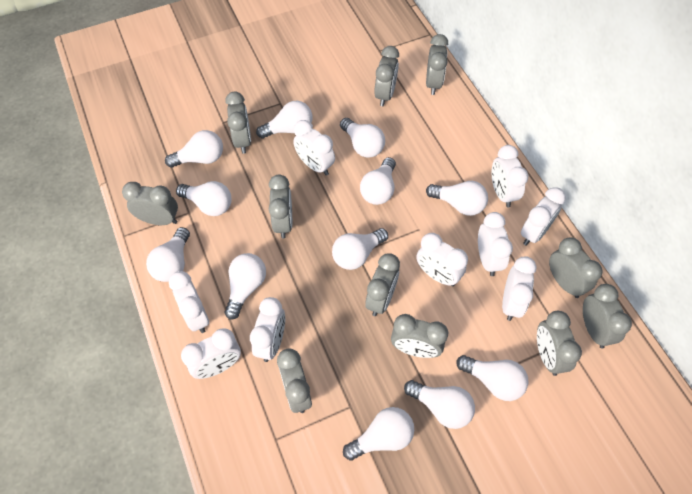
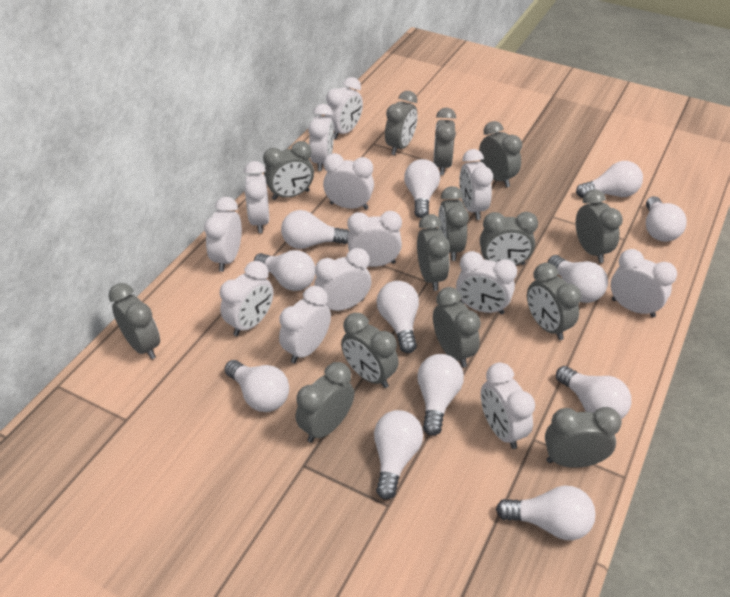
grey clock: 11 -> 14
white clock: 9 -> 13

